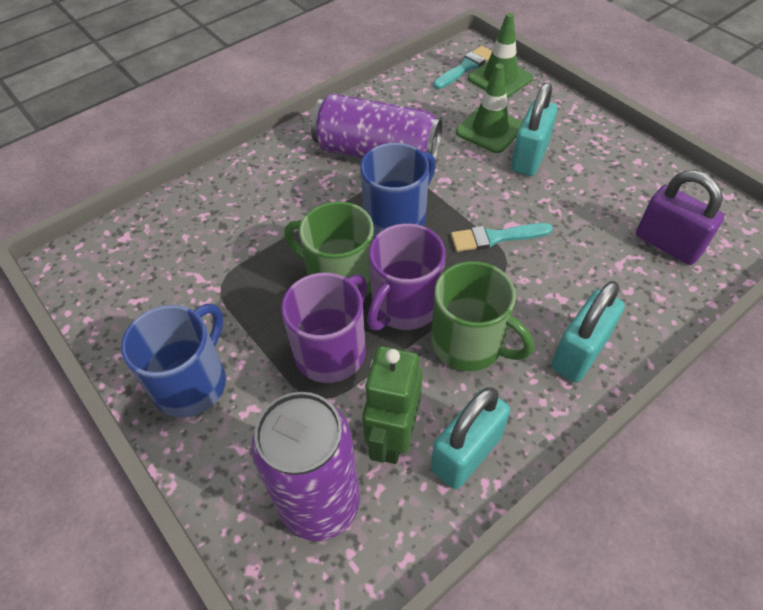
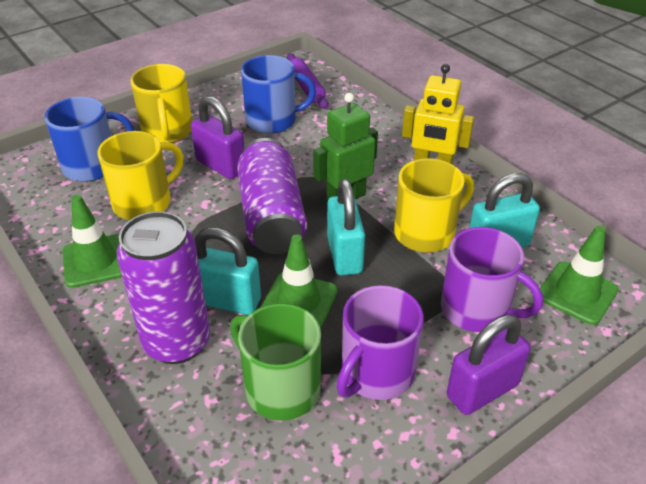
green mug: 2 -> 1
green traffic cone: 2 -> 3
purple padlock: 1 -> 2
purple rolling pin: 0 -> 1
turquoise brush: 2 -> 0
yellow mug: 0 -> 3
yellow robot: 0 -> 1

